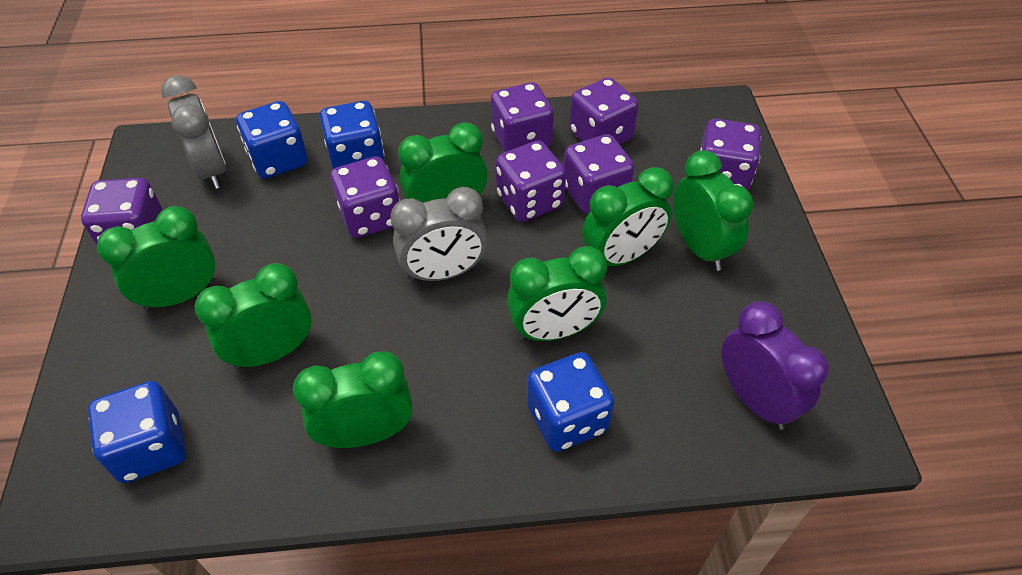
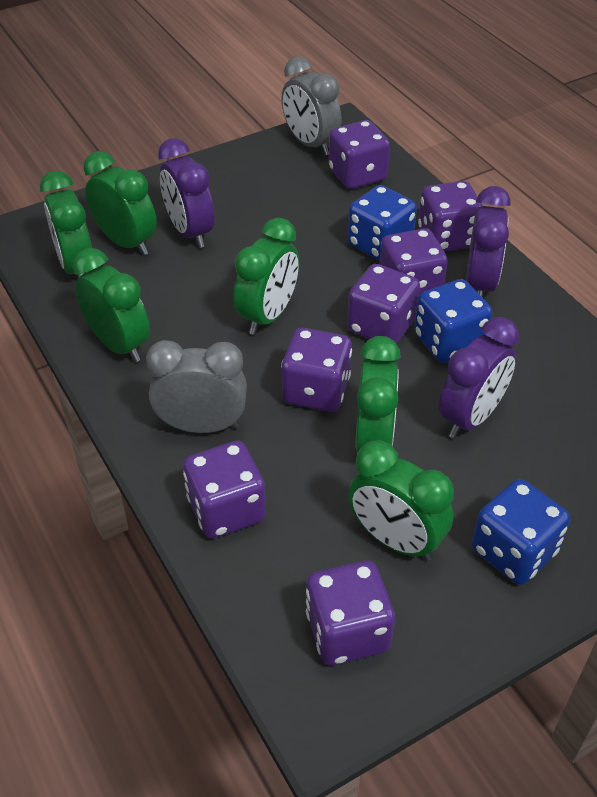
blue dice: 4 -> 3
green clock: 7 -> 6
purple clock: 1 -> 3

